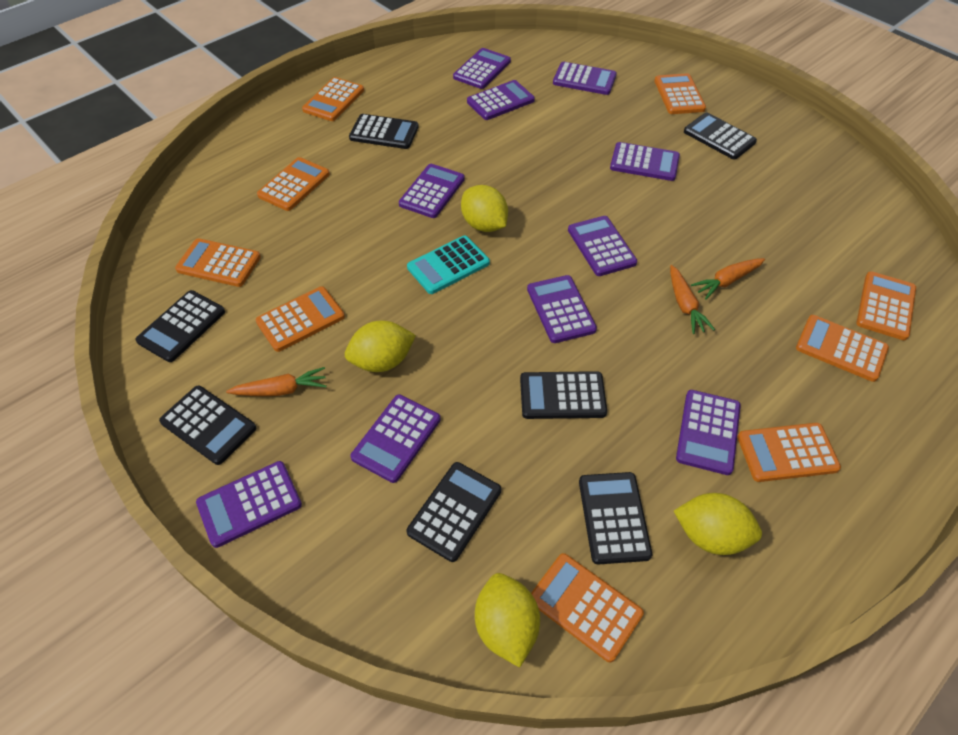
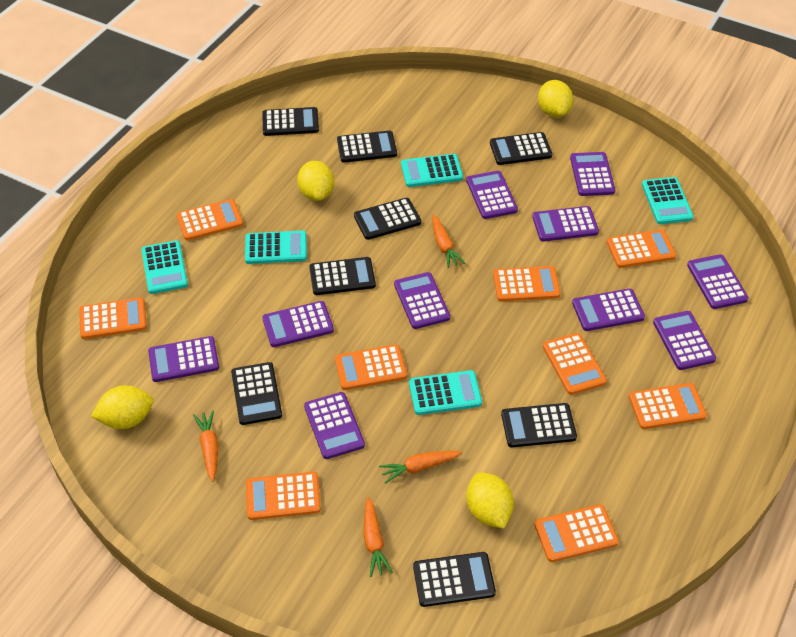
black calculator: 7 -> 8
orange carrot: 3 -> 4
turquoise calculator: 1 -> 5

